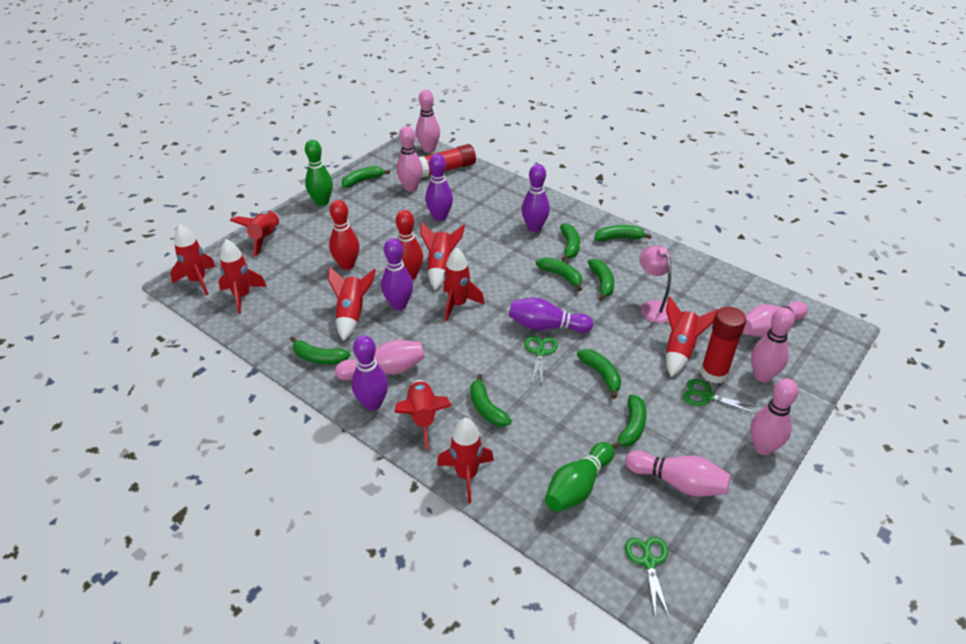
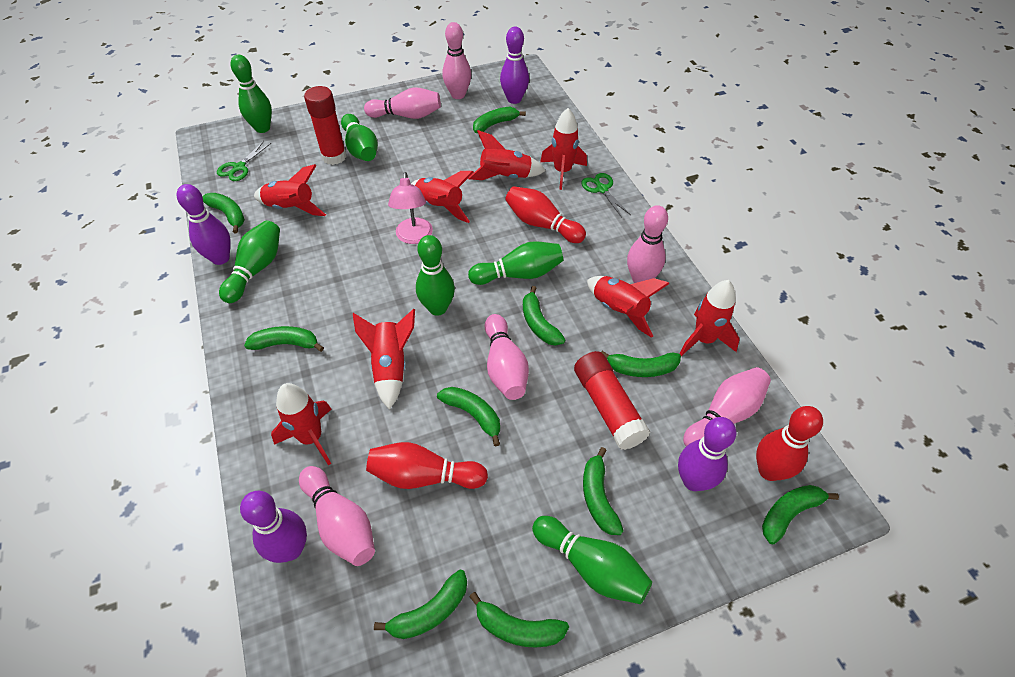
green banana: 9 -> 10
green bowling pin: 2 -> 6
green scissors: 3 -> 2
pink bowling pin: 7 -> 6
purple bowling pin: 5 -> 4
red bowling pin: 2 -> 3
red rocket: 9 -> 8

